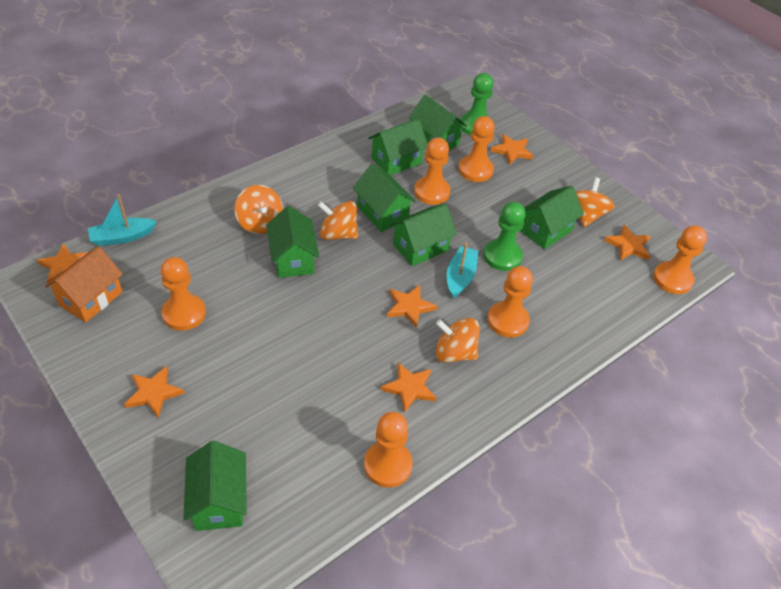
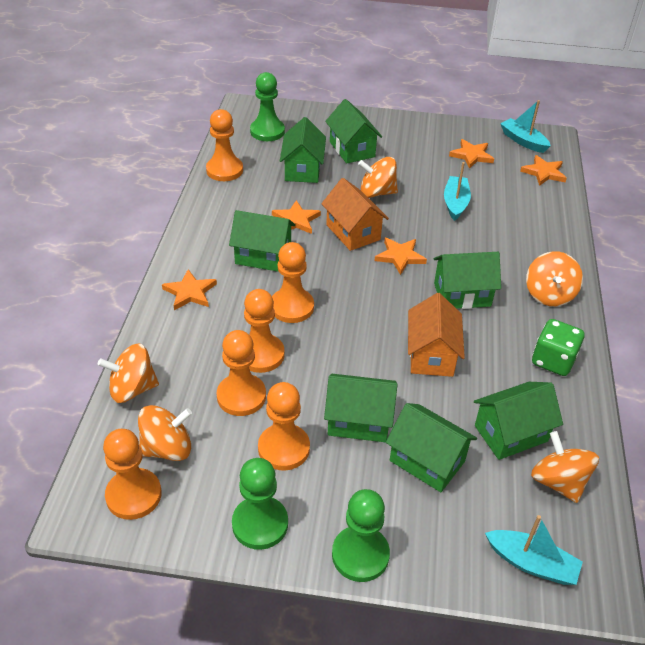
green dice: 0 -> 1
green pawn: 2 -> 3
orange house: 1 -> 2
orange spinning top: 4 -> 5
orange star: 6 -> 5
turquoise boat: 2 -> 3

